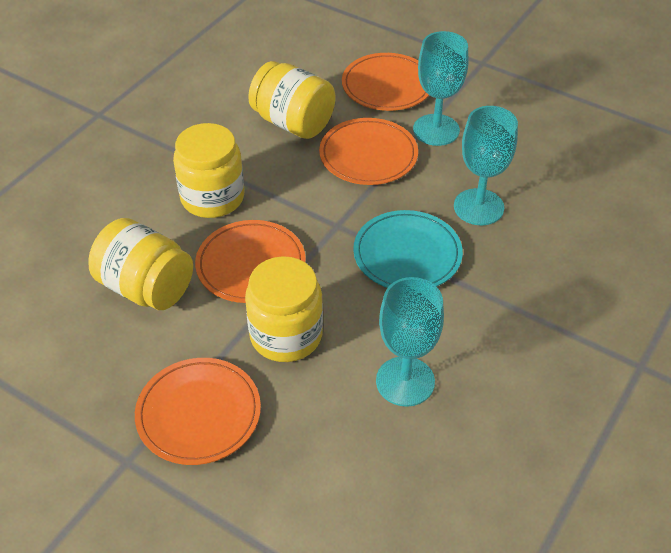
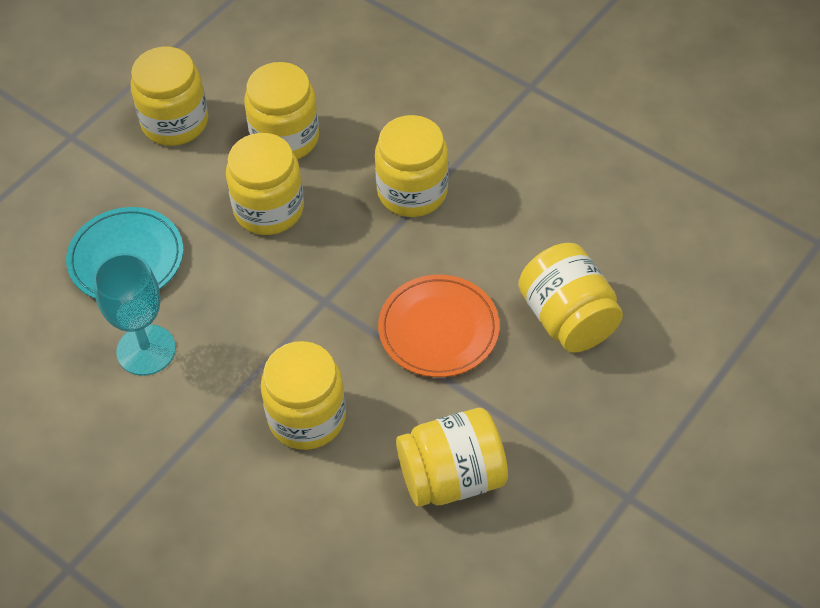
orange plate: 4 -> 1
turquoise goblet: 3 -> 1
yellow jar: 4 -> 7

